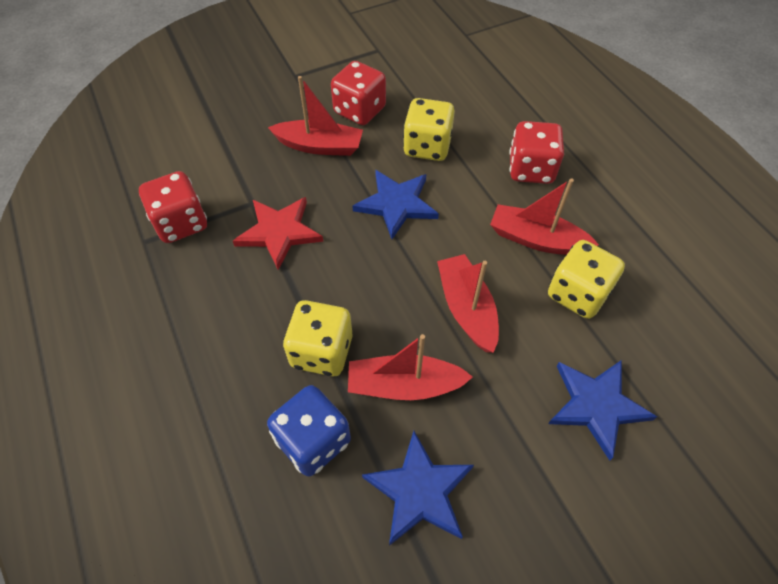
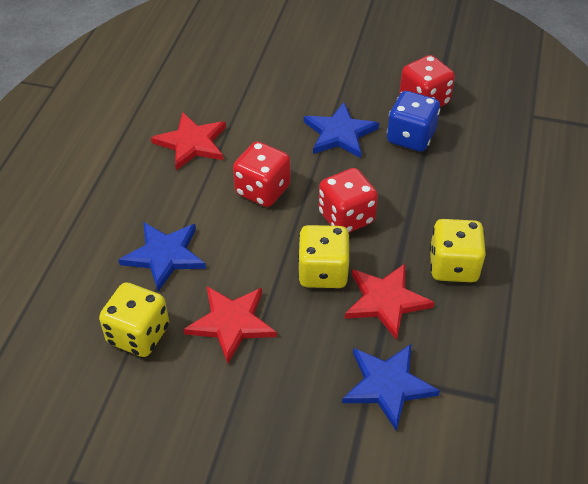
red boat: 4 -> 0
red star: 1 -> 3

